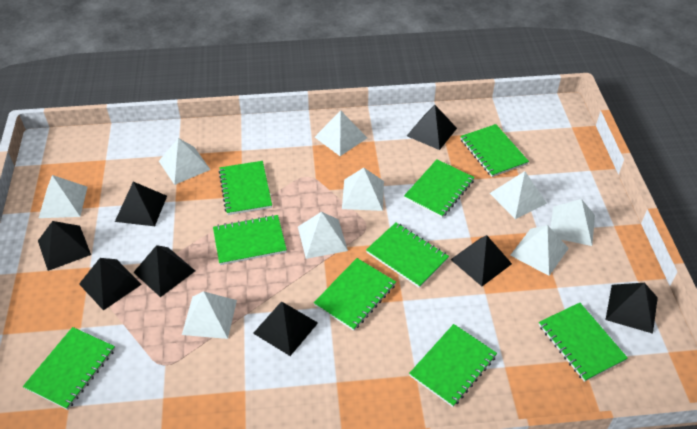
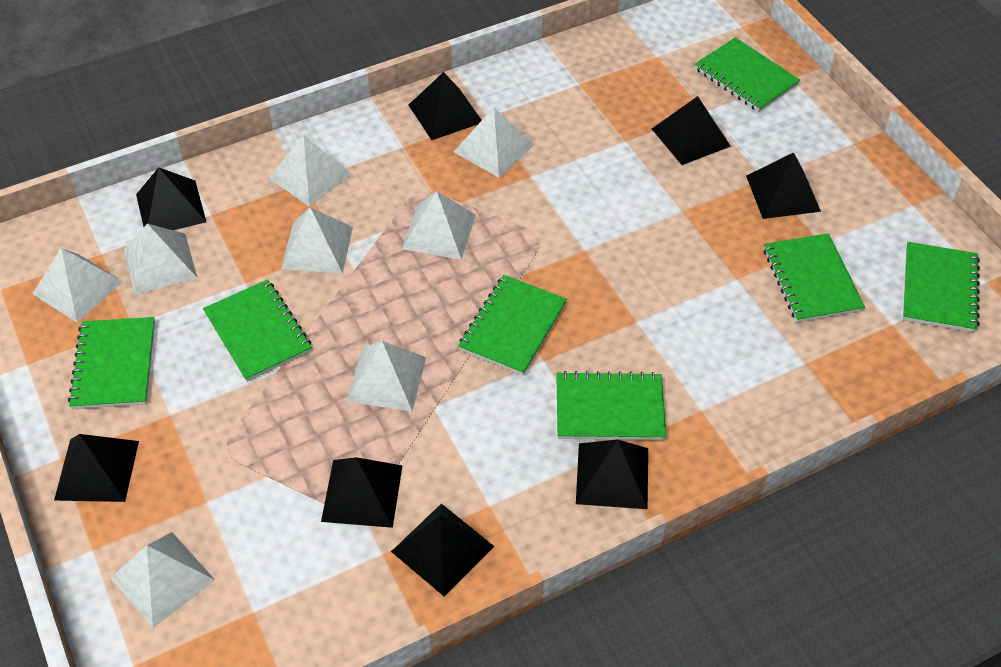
green notebook: 9 -> 7
white pyramid: 9 -> 8

